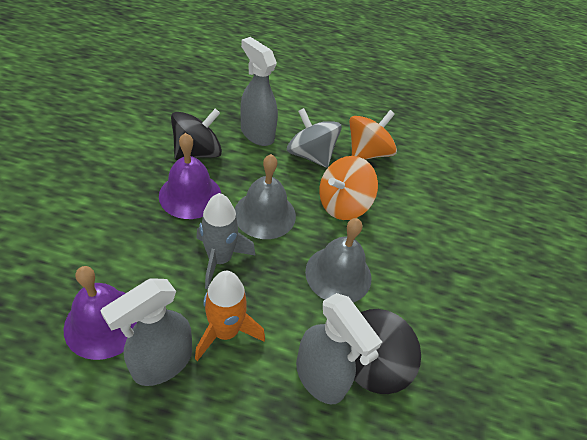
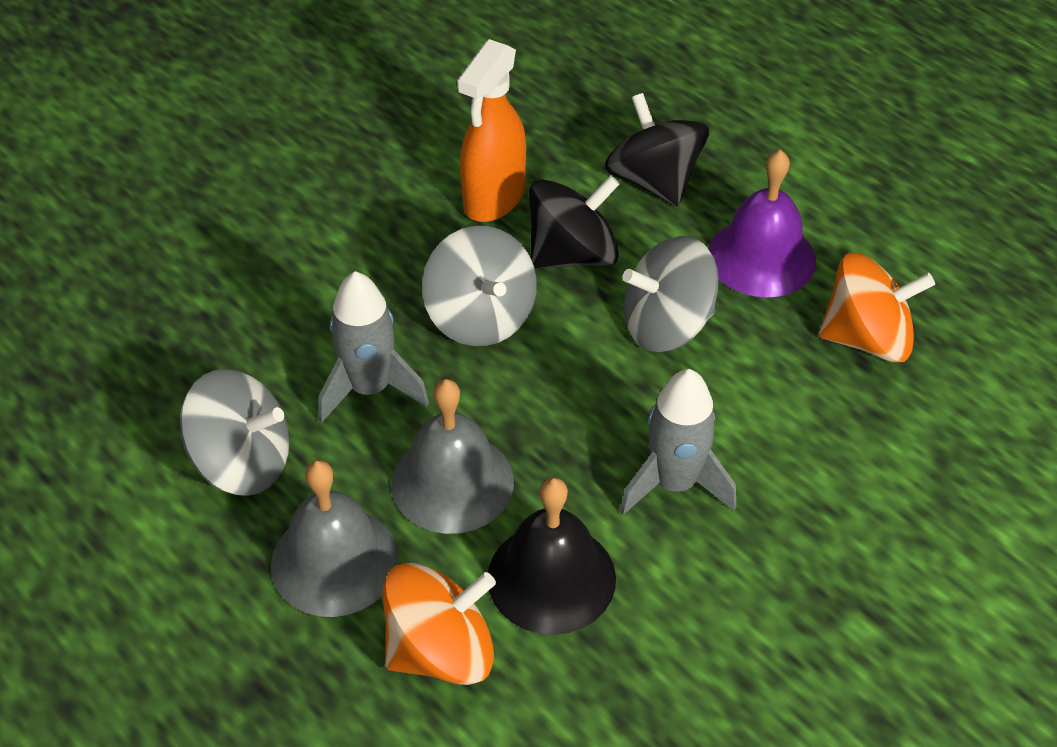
black bell: 0 -> 1
grey rocket: 1 -> 2
grey spinning top: 1 -> 3
grey spray bottle: 3 -> 0
orange rocket: 1 -> 0
orange spray bottle: 0 -> 1
purple bell: 2 -> 1

